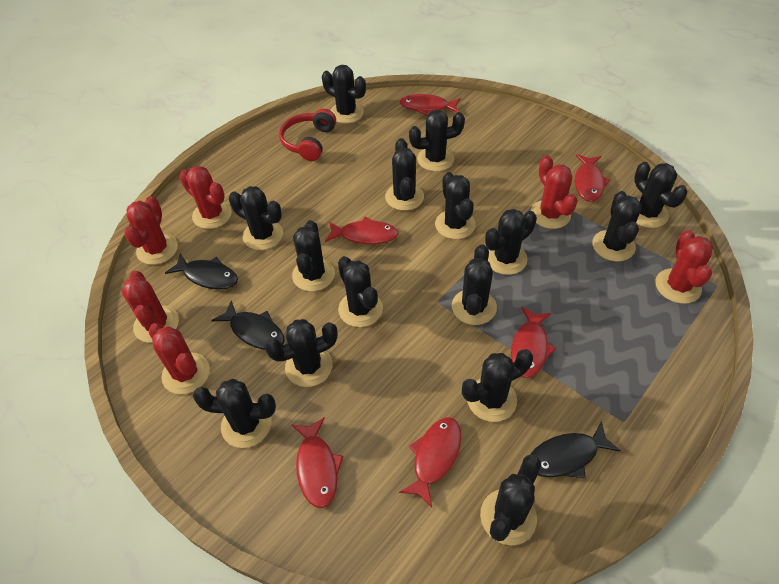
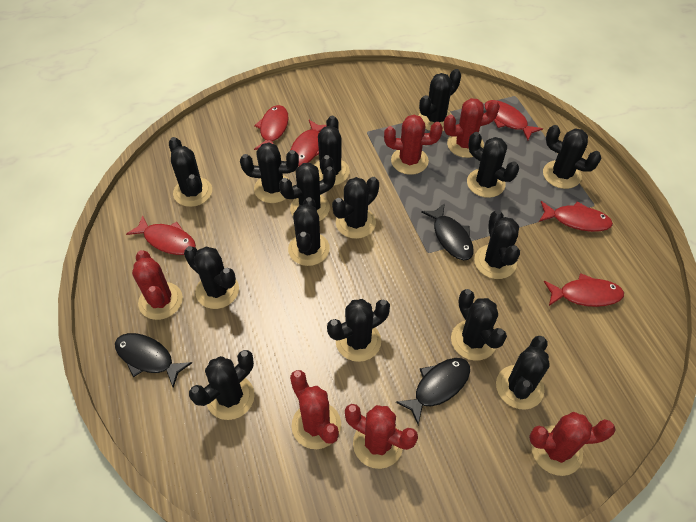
red headphones: 1 -> 0

